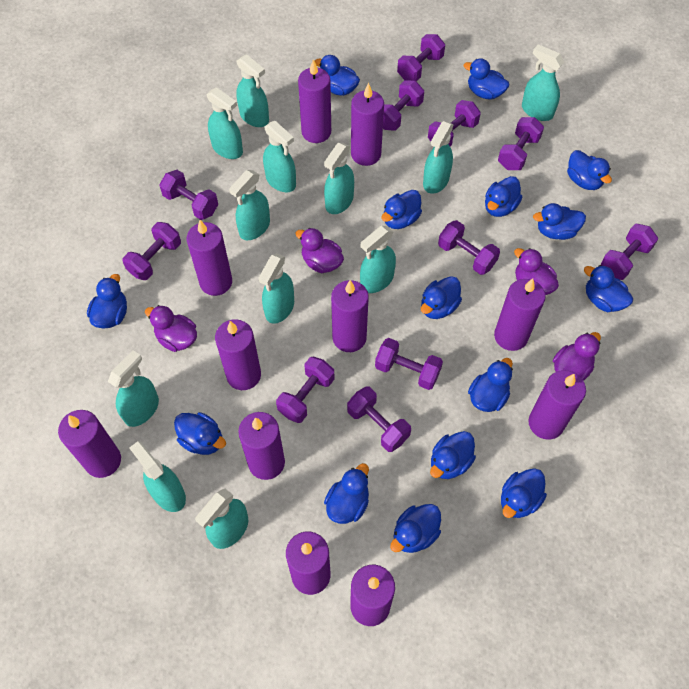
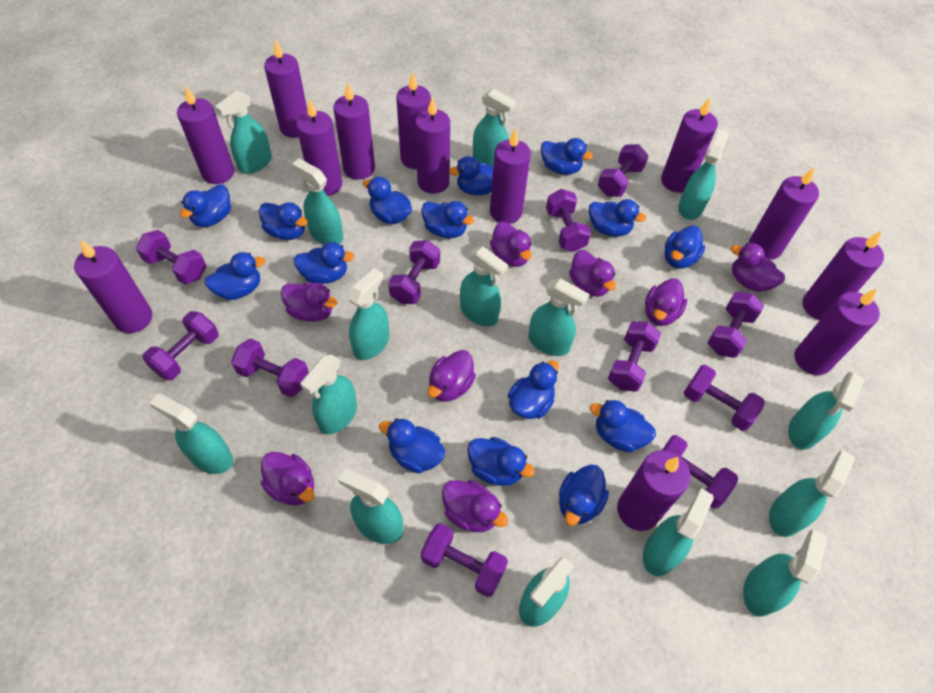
purple candle: 11 -> 13
purple duck: 4 -> 8
turquoise spray bottle: 12 -> 15

